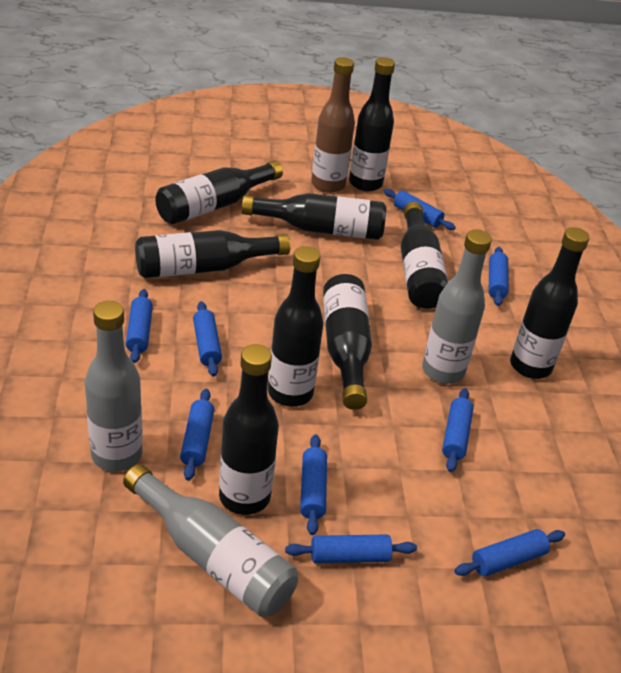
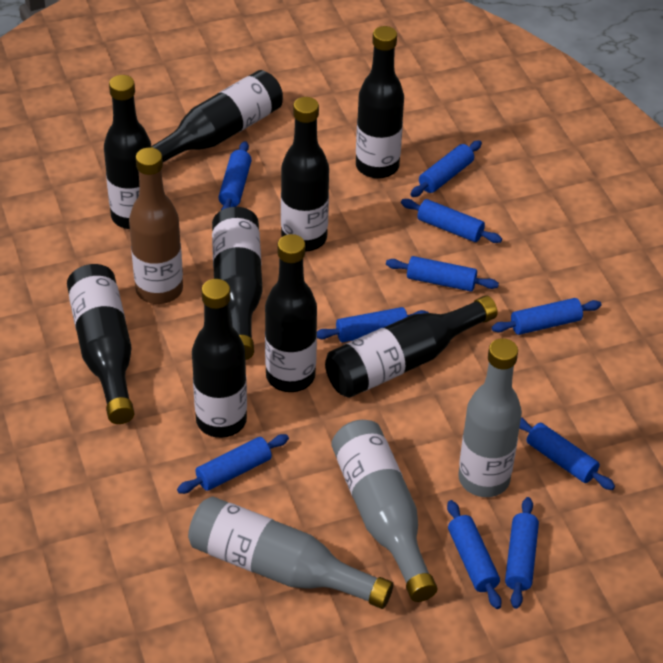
blue rolling pin: 9 -> 10

